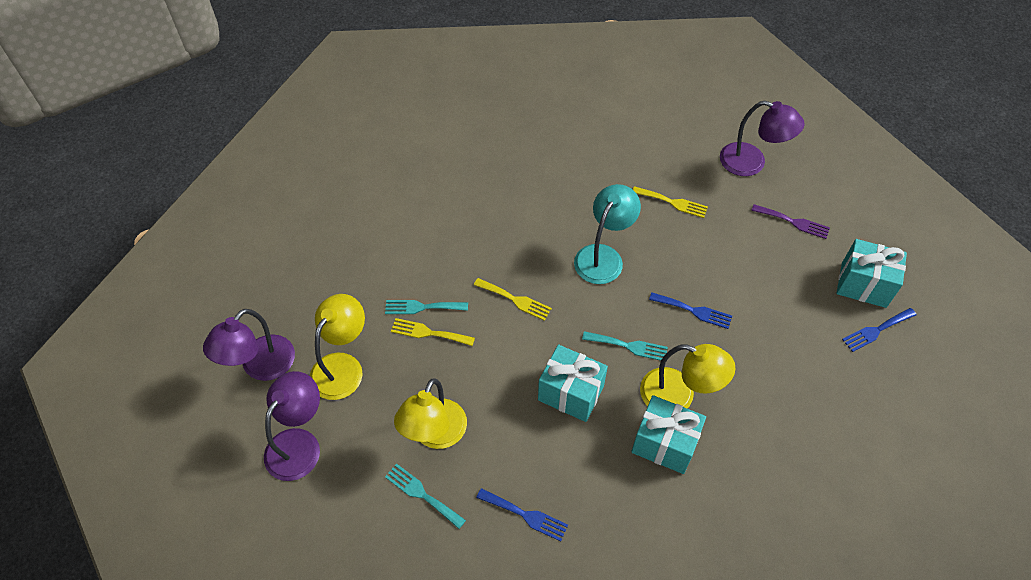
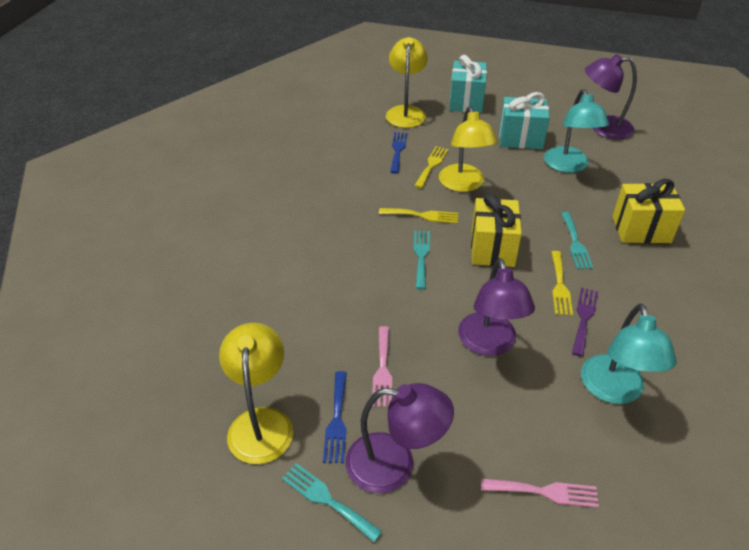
blue fork: 3 -> 2
pink fork: 0 -> 2
turquoise gift: 3 -> 2
turquoise lamp: 1 -> 2
yellow gift: 0 -> 2

